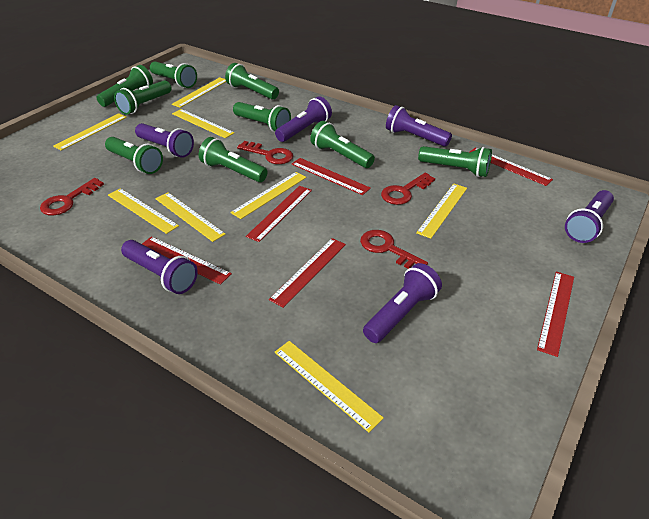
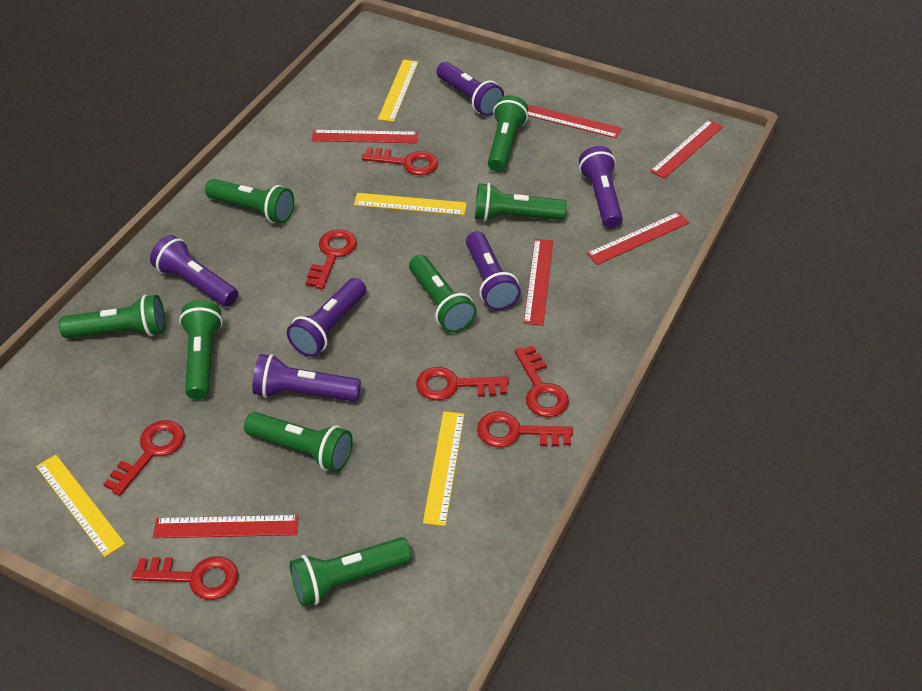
green flashlight: 9 -> 8
red key: 4 -> 7
yellow ruler: 8 -> 4

